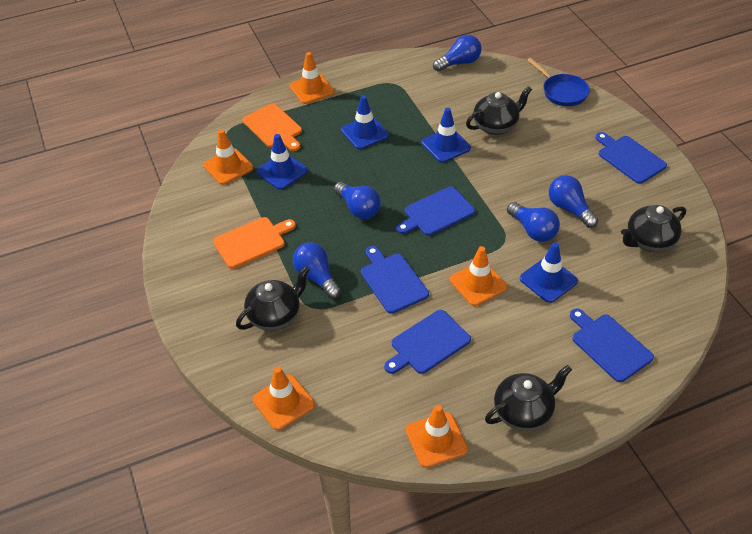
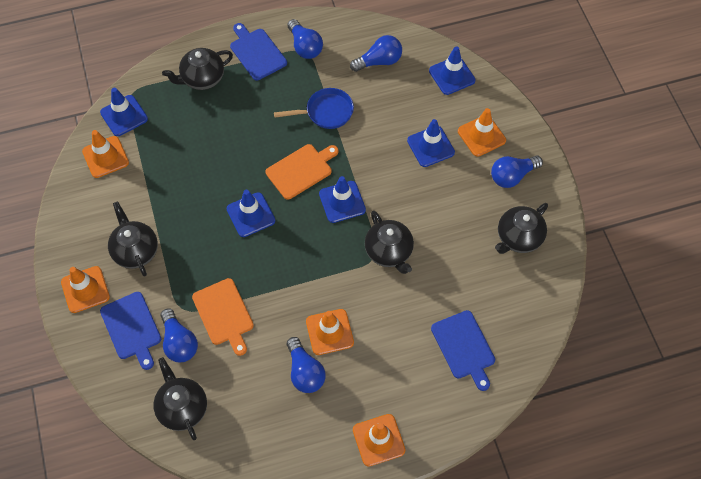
black teapot: 4 -> 5
blue cutting board: 5 -> 3
blue traffic cone: 4 -> 5

